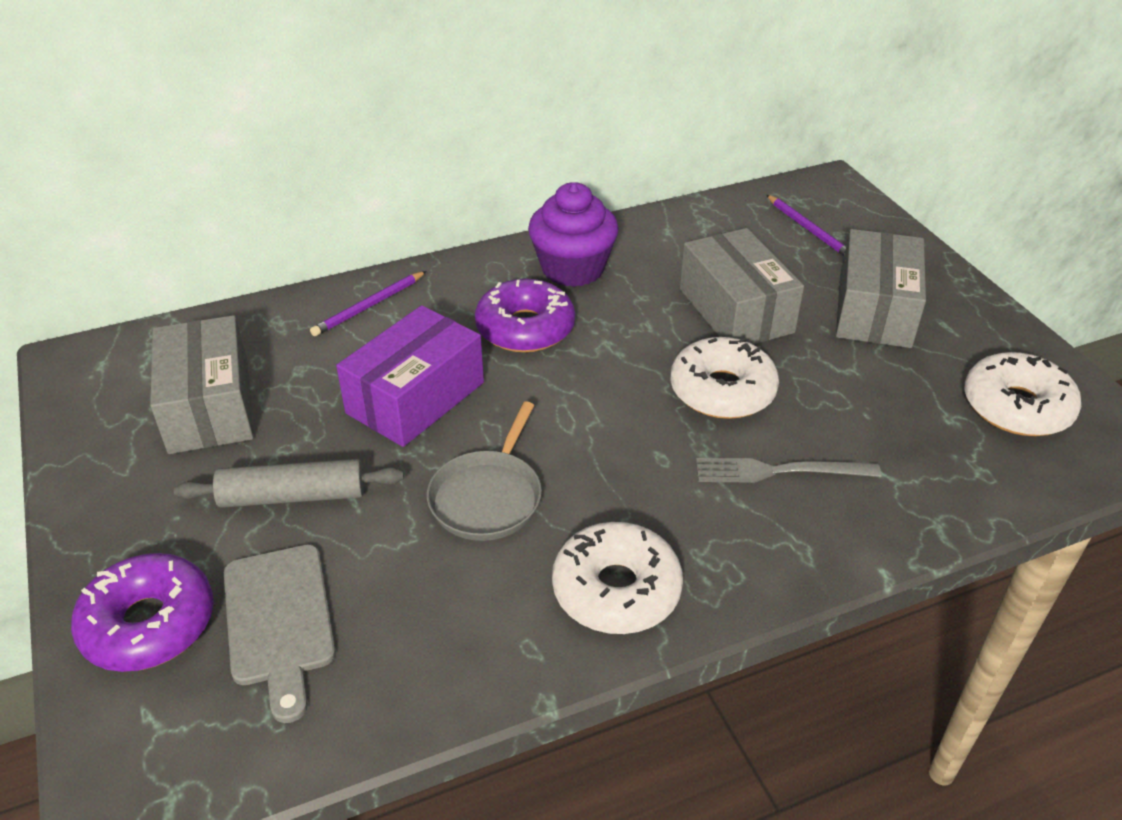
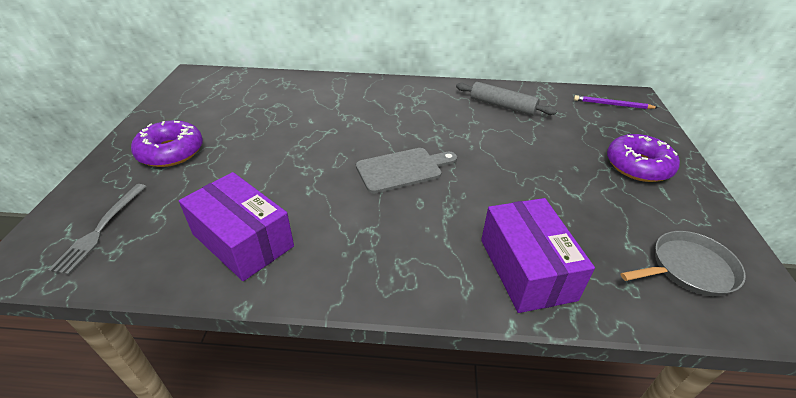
grey box: 3 -> 0
purple box: 1 -> 2
purple cupcake: 1 -> 0
purple pencil: 2 -> 1
white donut: 3 -> 0

